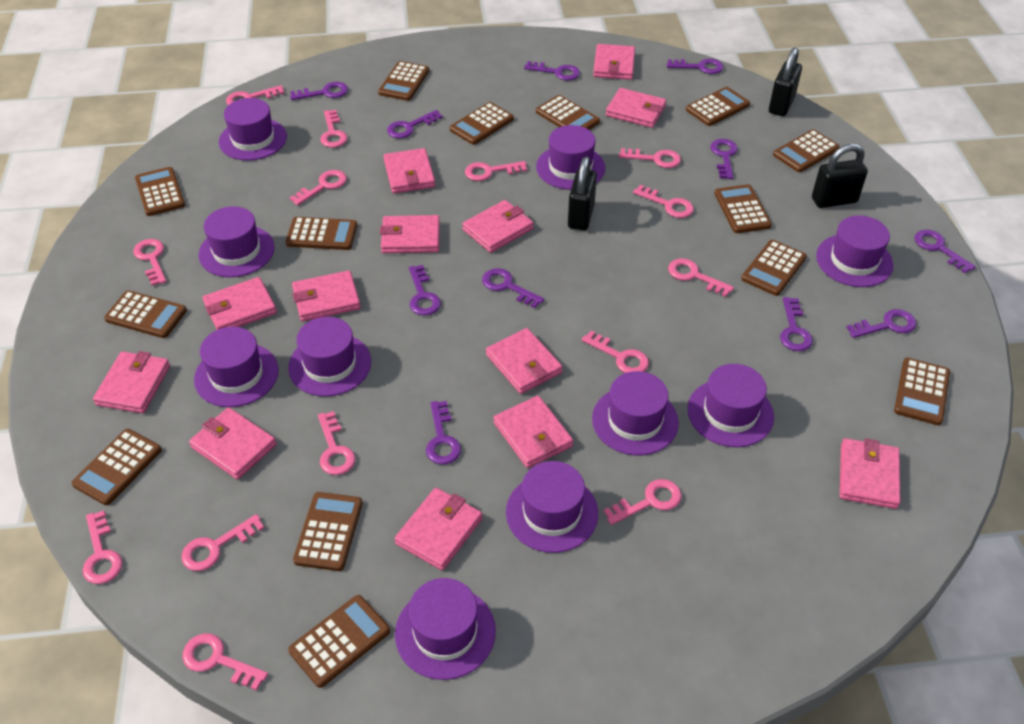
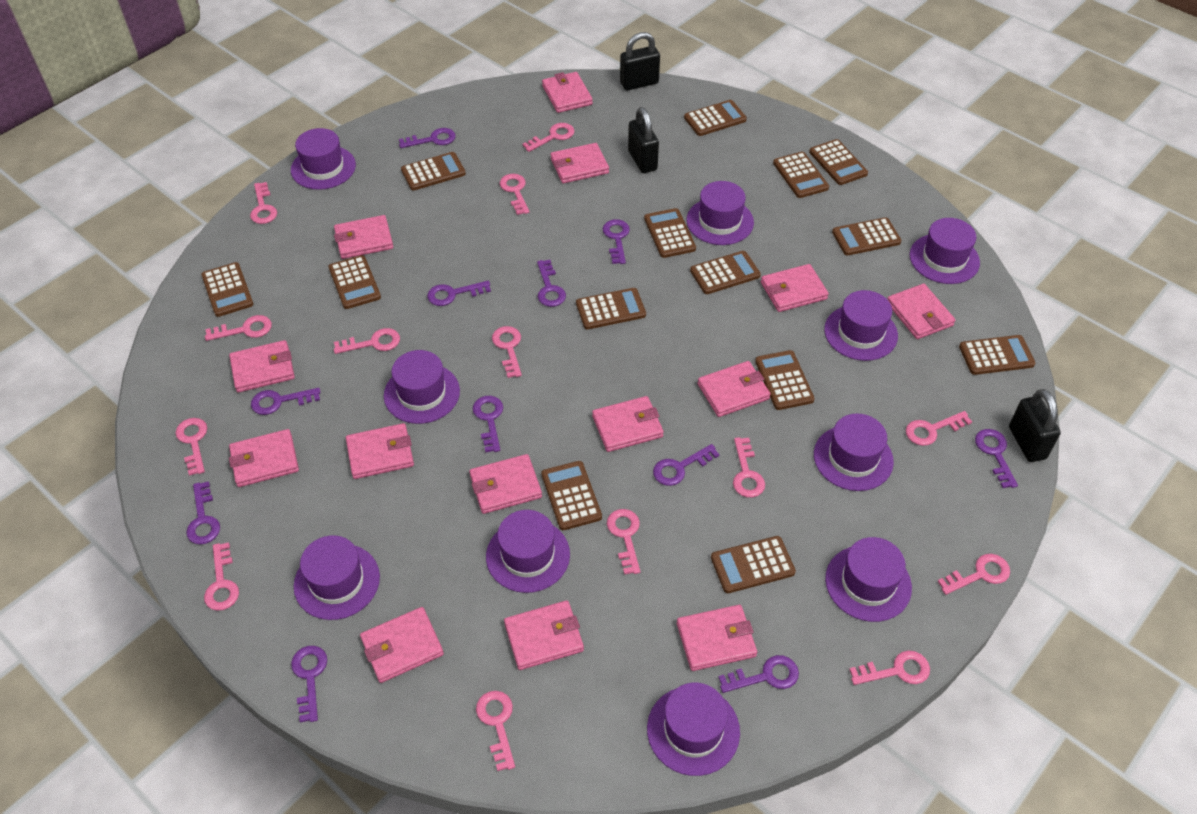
pink wallet: 13 -> 14

